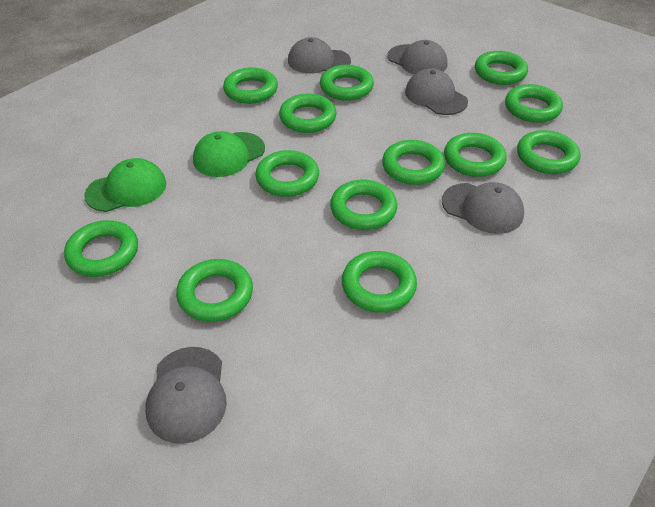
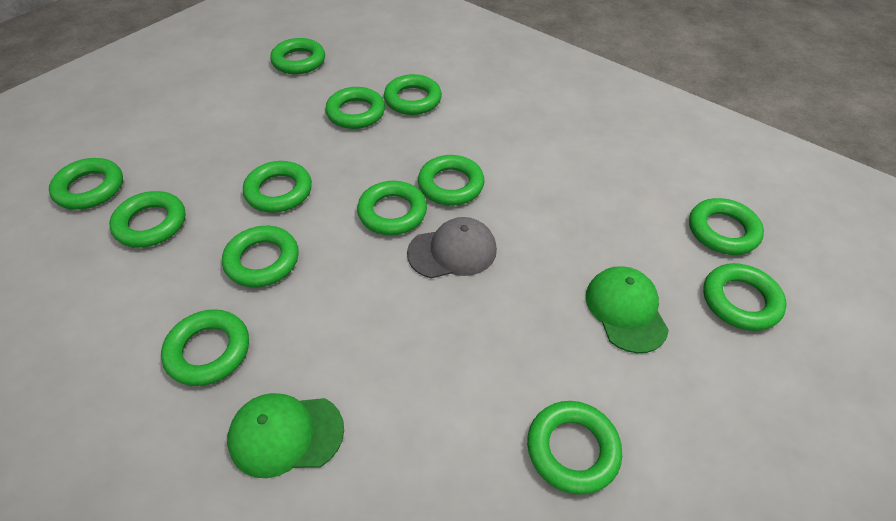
grey cap: 5 -> 1

